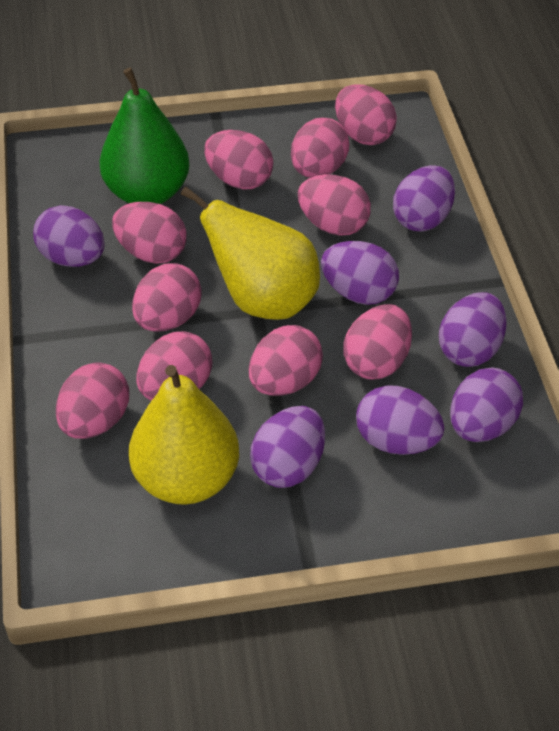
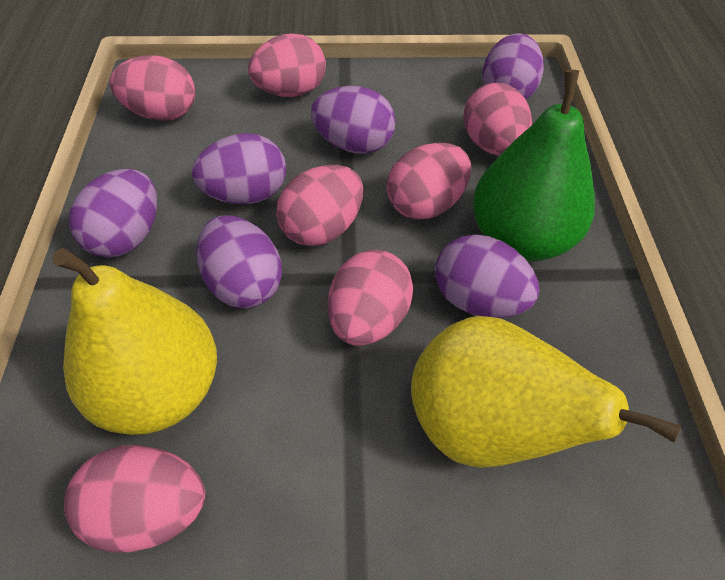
pink egg: 10 -> 7
purple egg: 7 -> 6

